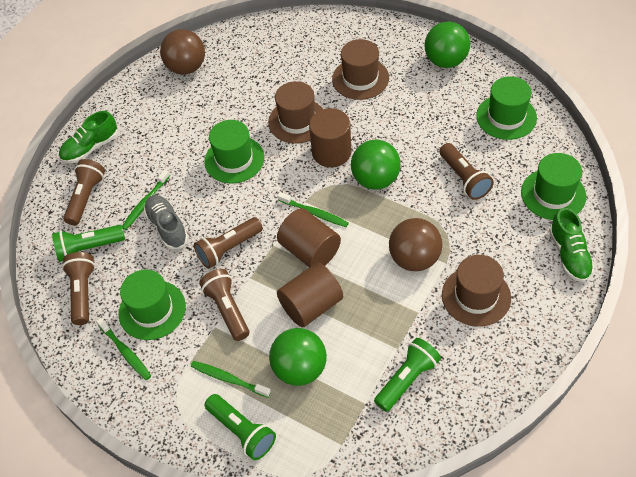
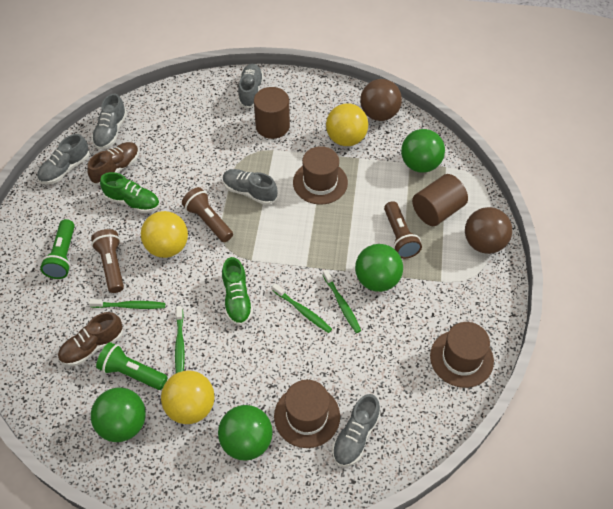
brown cylinder: 3 -> 2
brown flashlight: 5 -> 3
brown shoe: 0 -> 2
green ball: 3 -> 4
green flashlight: 3 -> 2
green hat: 4 -> 0
grey shoe: 1 -> 5
yellow ball: 0 -> 3

